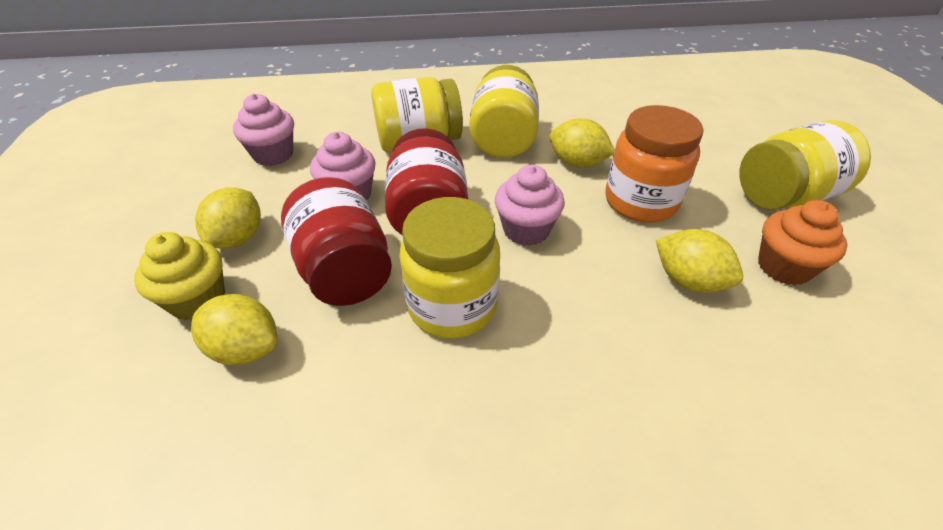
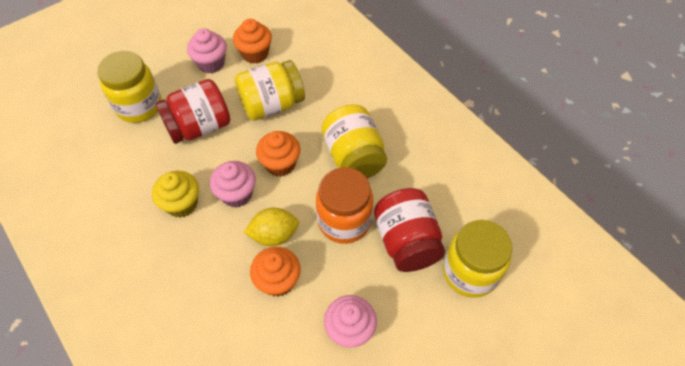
orange cupcake: 1 -> 3
yellow lemon: 4 -> 1

